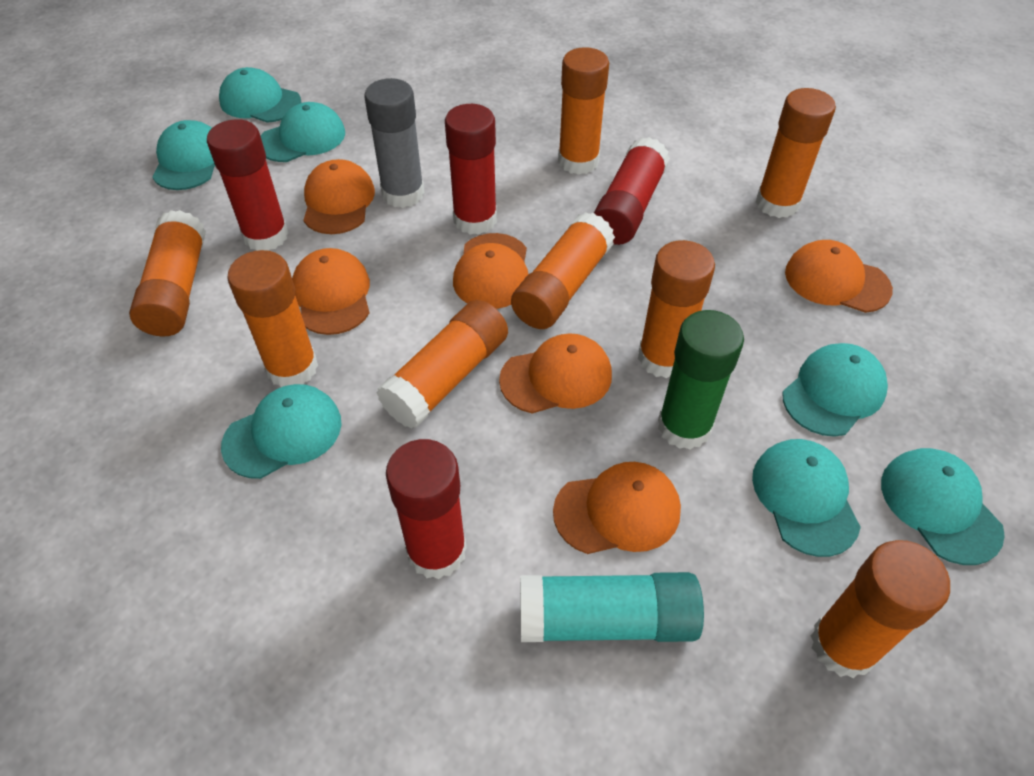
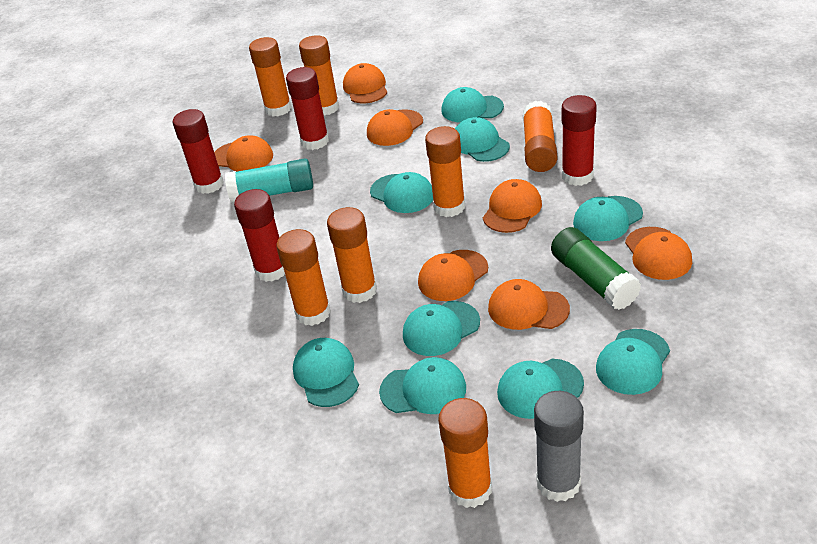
orange cap: 6 -> 7
orange glue stick: 8 -> 7
turquoise cap: 7 -> 9

